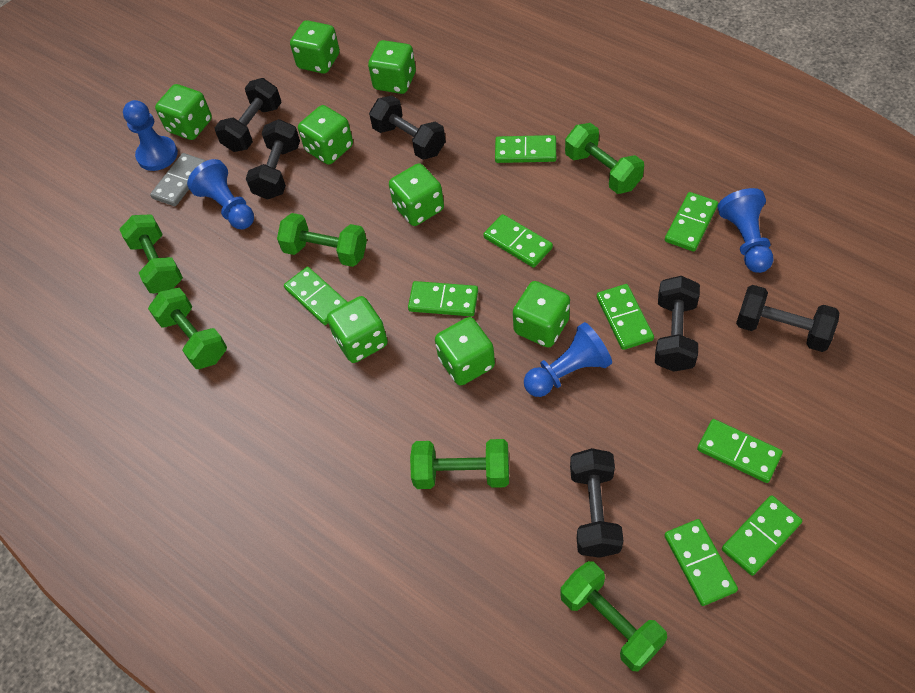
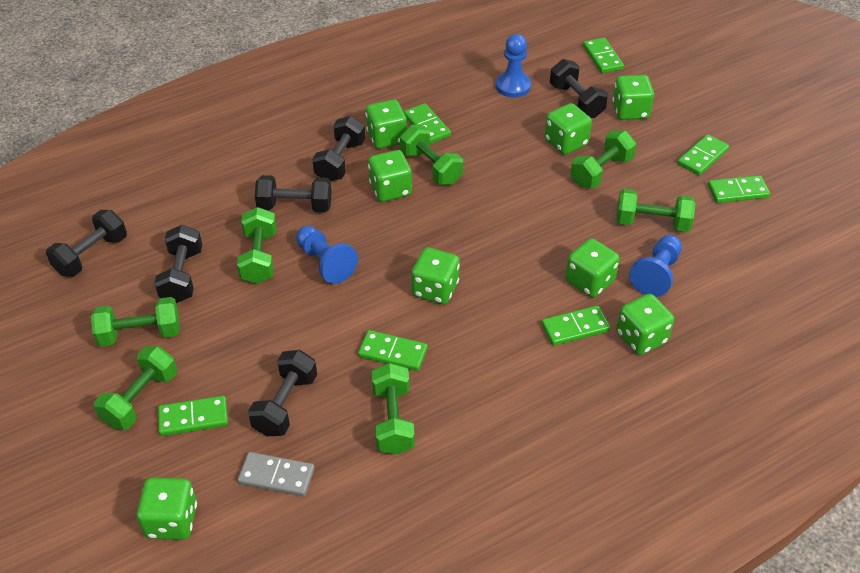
blue pawn: 4 -> 3
green domino: 9 -> 7
green dumbbell: 6 -> 7

